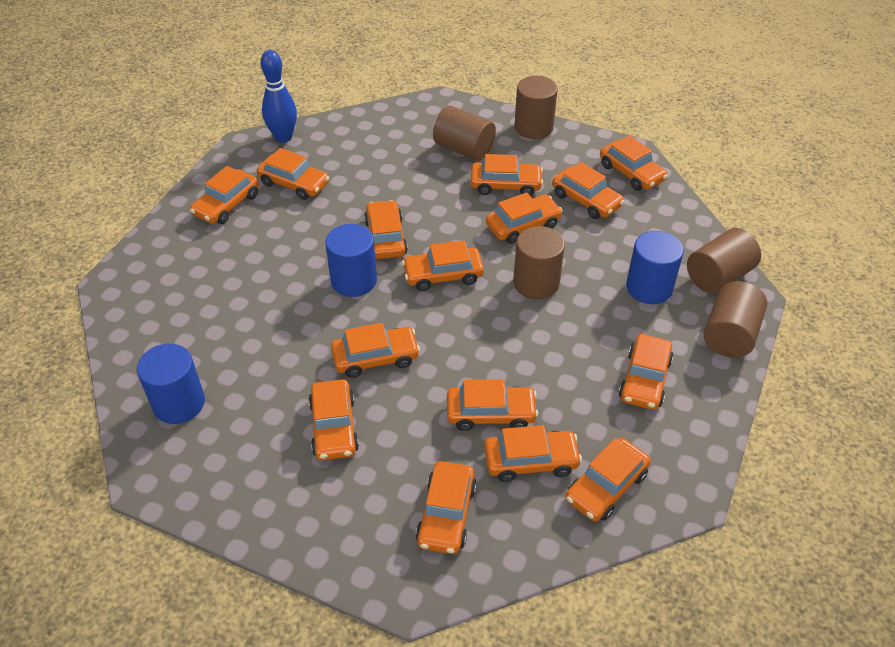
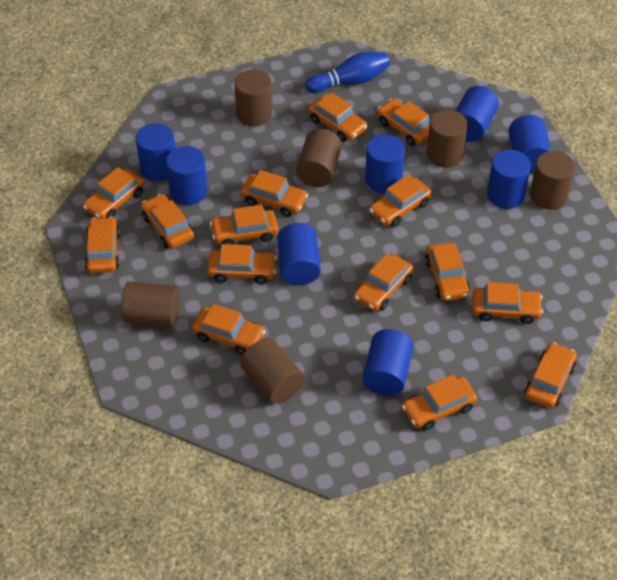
blue cylinder: 3 -> 8
brown cylinder: 5 -> 6

